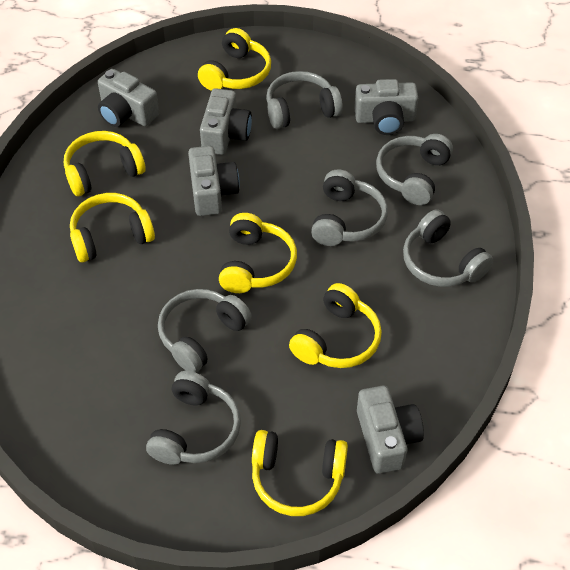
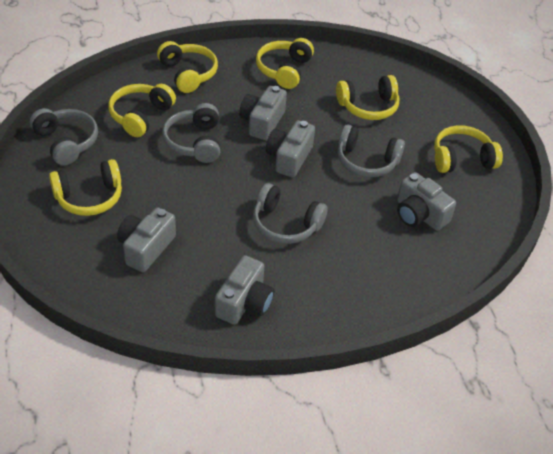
grey headphones: 6 -> 4

